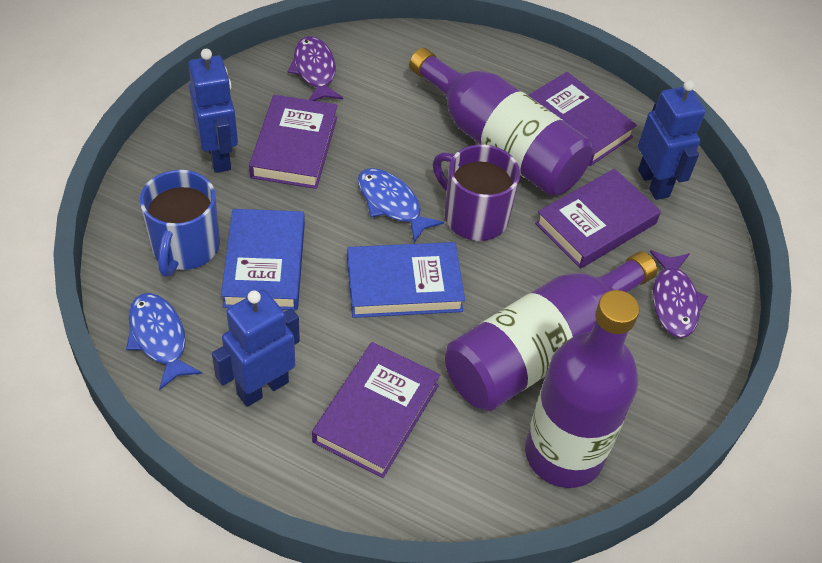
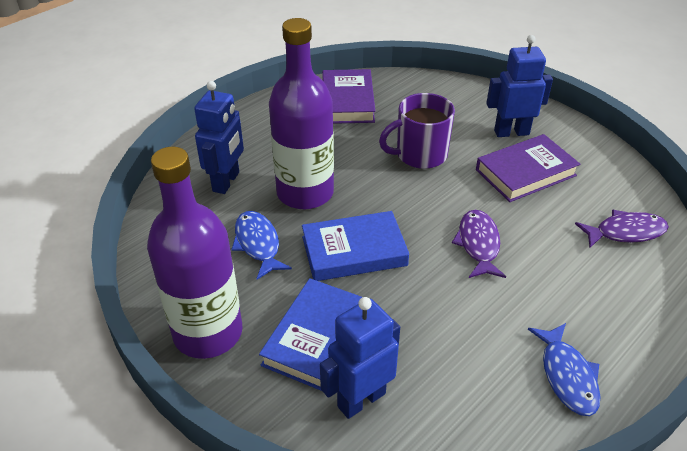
blue mug: 1 -> 0
purple book: 4 -> 2
purple bottle: 3 -> 2

